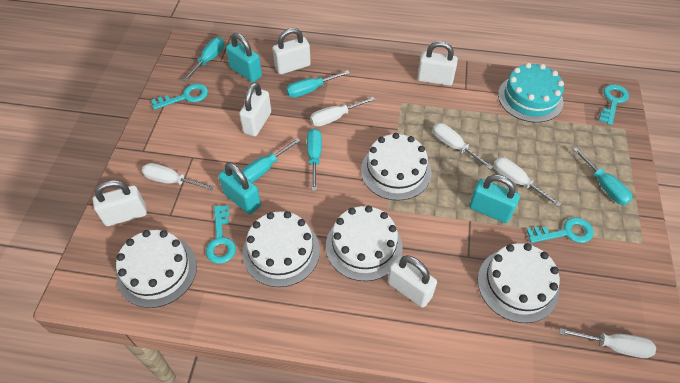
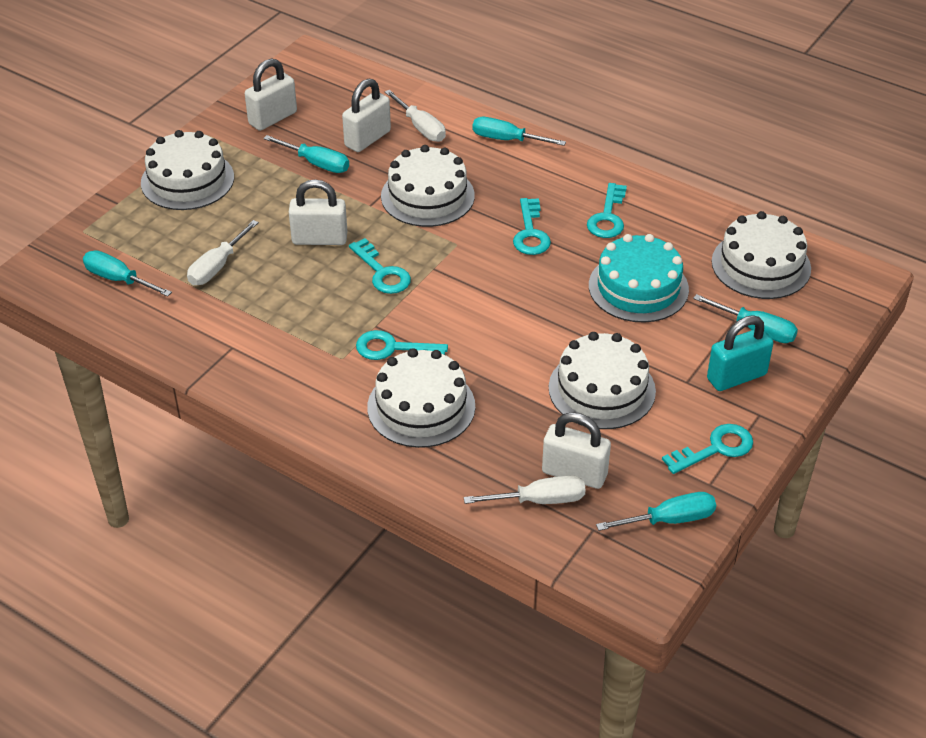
turquoise key: 4 -> 5
turquoise padlock: 3 -> 1
white padlock: 5 -> 4
white screwdriver: 5 -> 3

